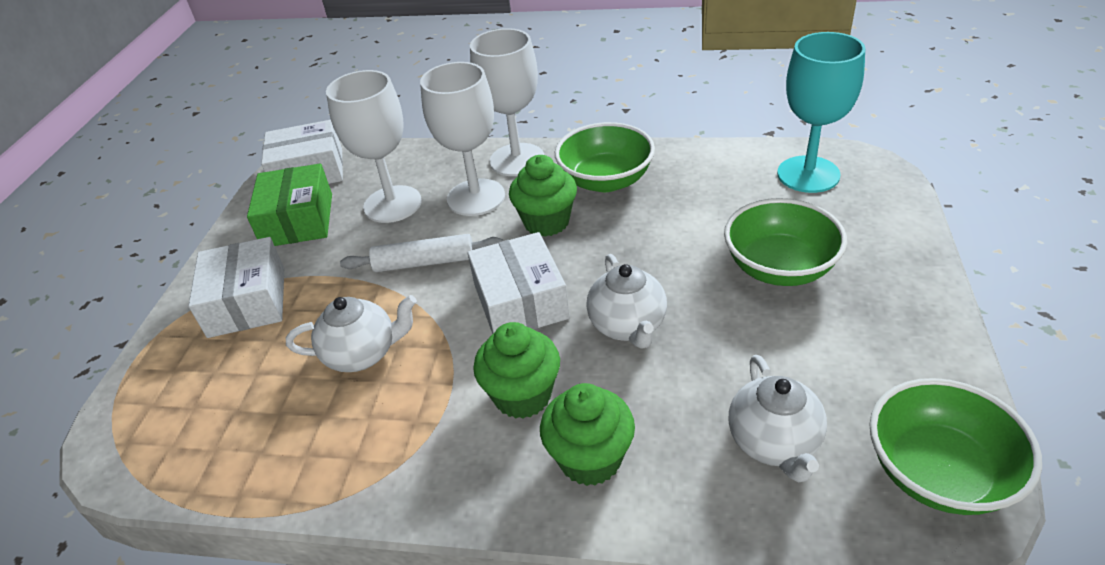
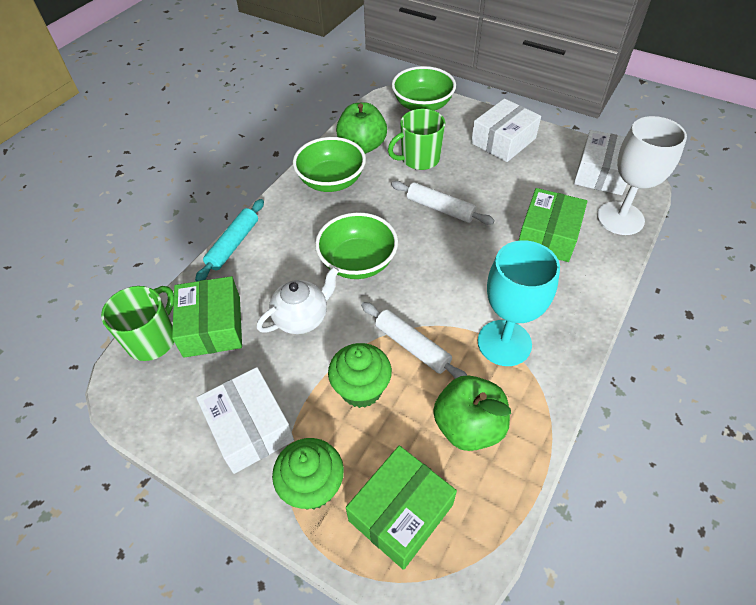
green apple: 0 -> 2
green box: 1 -> 3
green cupcake: 3 -> 2
green mug: 0 -> 2
turquoise rolling pin: 0 -> 1
white goblet: 3 -> 1
white rolling pin: 1 -> 2
white teapot: 3 -> 1

